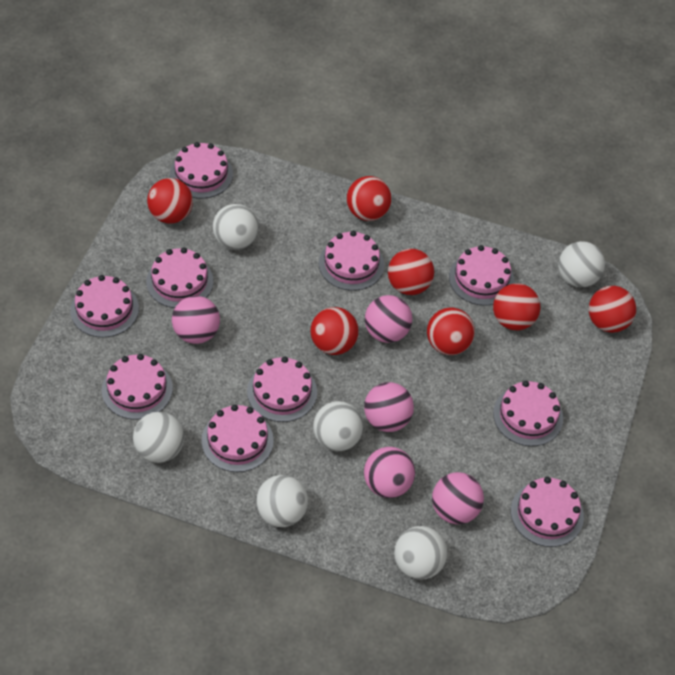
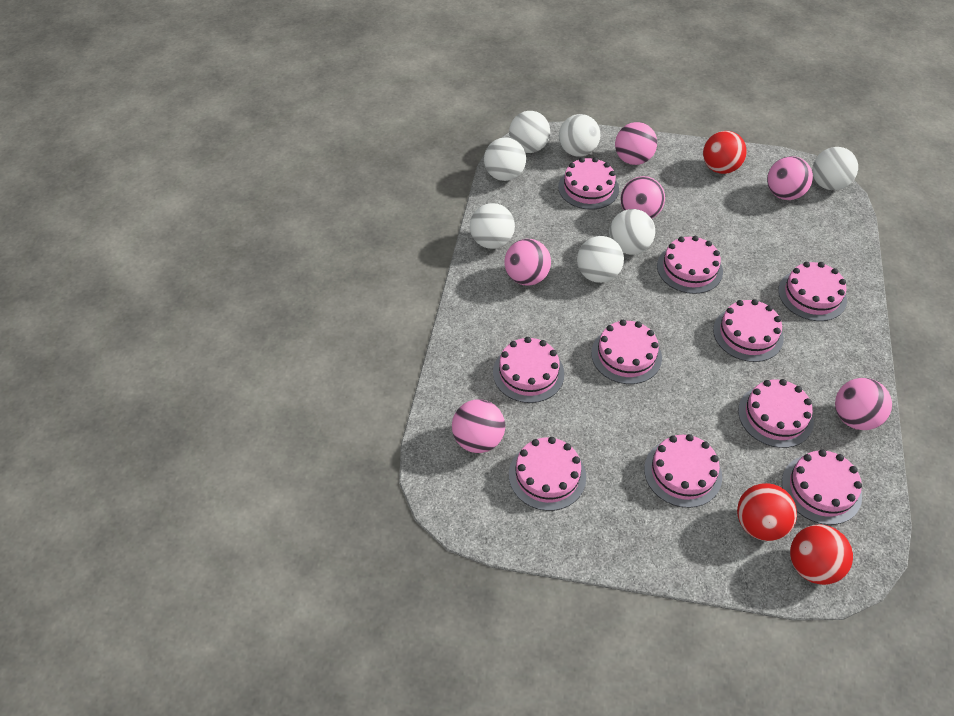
pink ball: 5 -> 6
red ball: 7 -> 3
white ball: 6 -> 7

